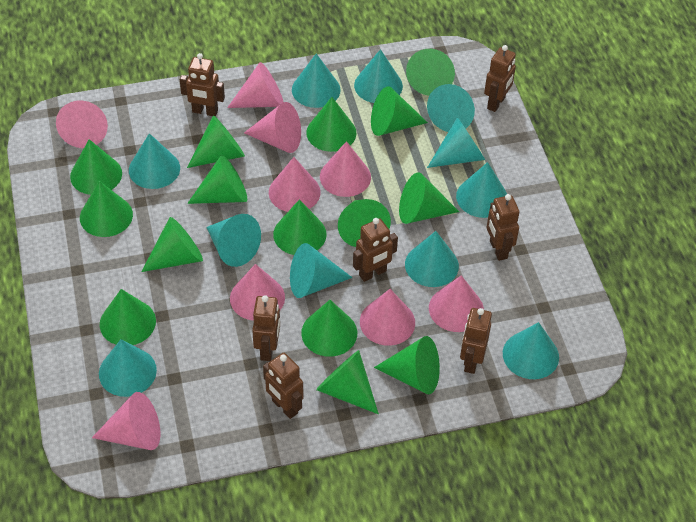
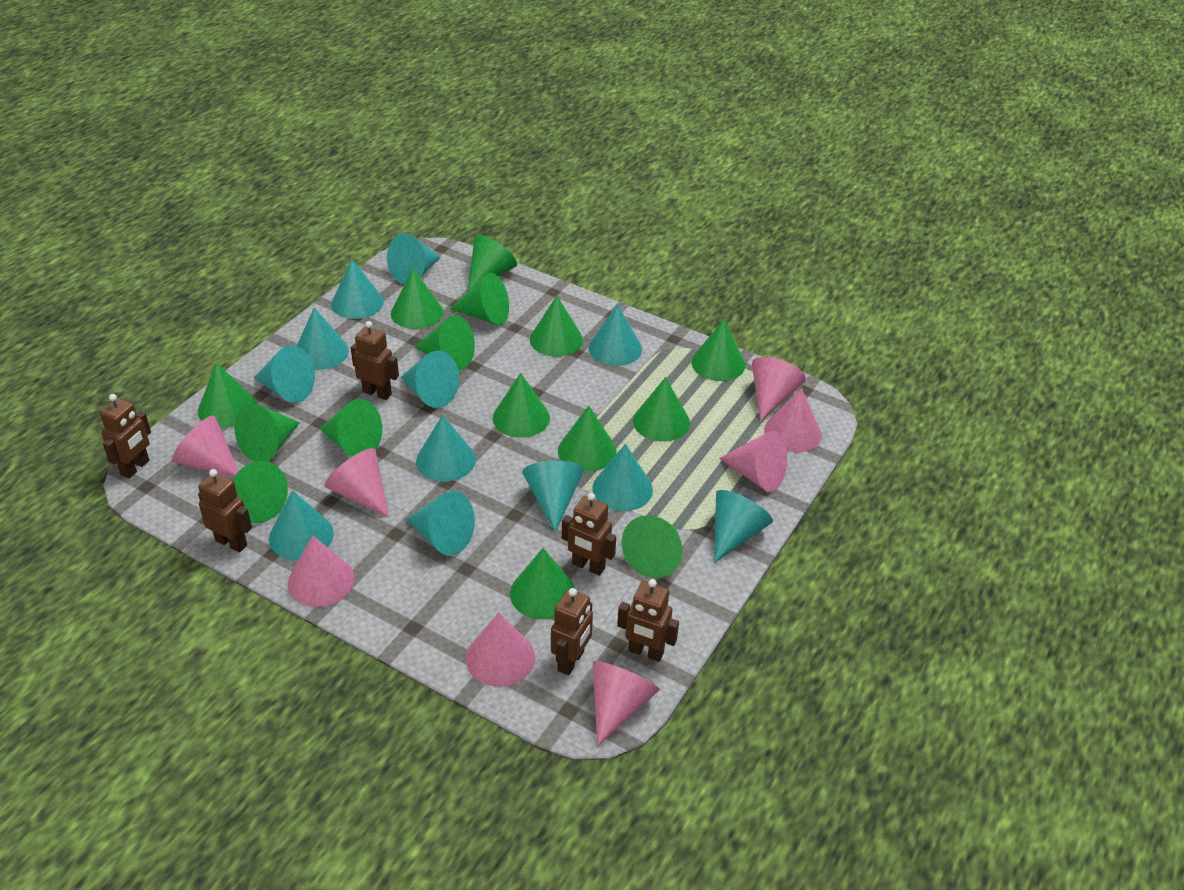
brown robot: 7 -> 6
pink cone: 9 -> 8
turquoise cone: 11 -> 12

